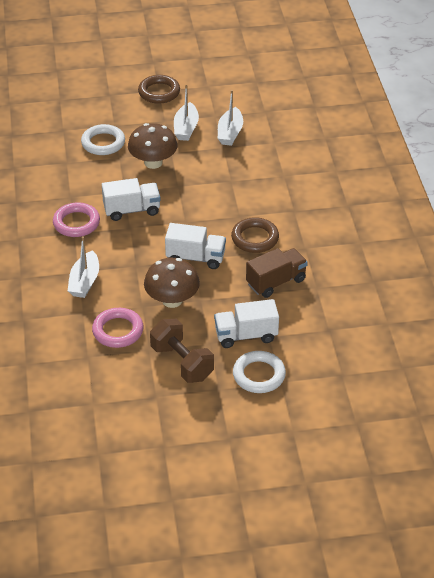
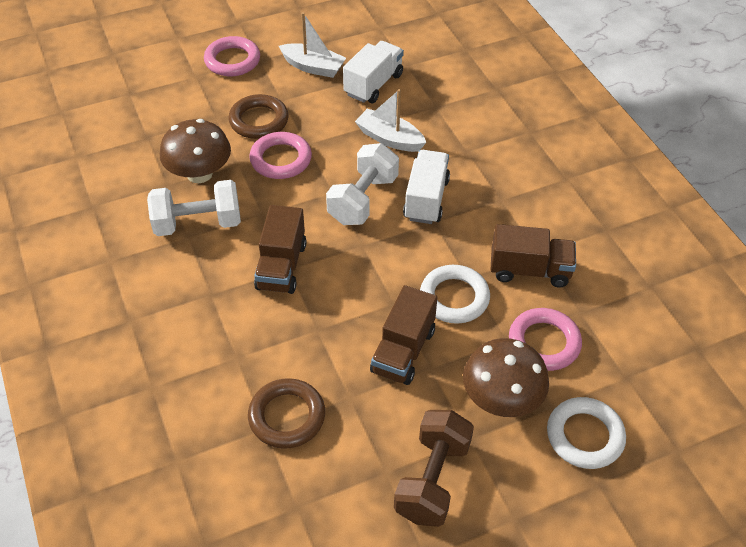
brown truck: 1 -> 3
pink ring: 2 -> 3
white boat: 3 -> 2
white dumbbell: 0 -> 2
white truck: 3 -> 2

